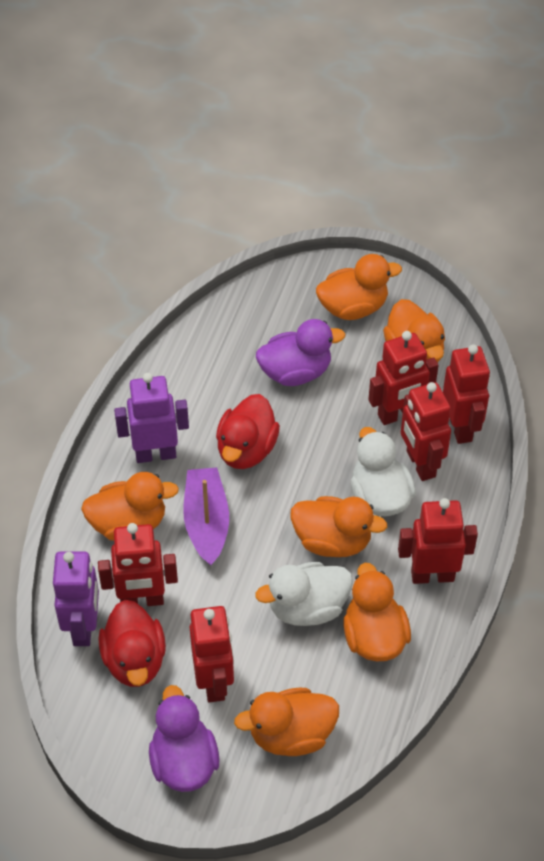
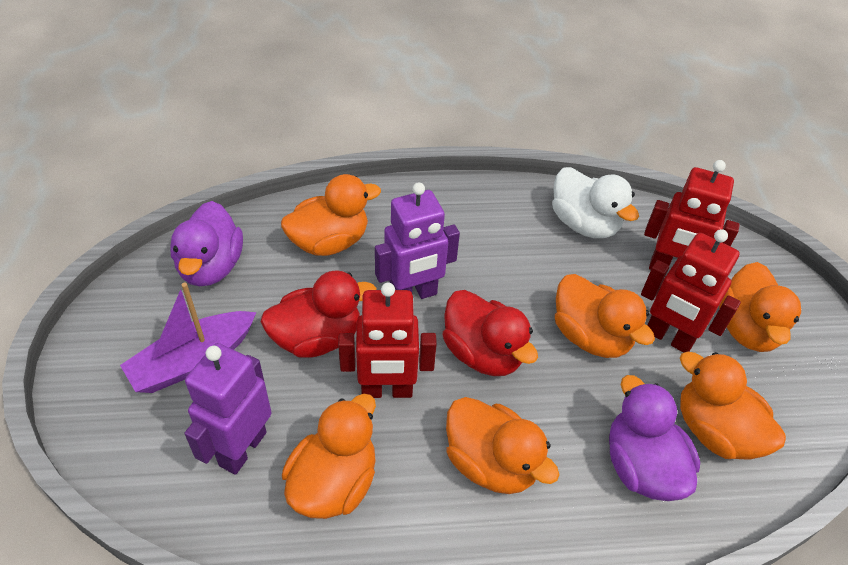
red robot: 6 -> 3
white duck: 2 -> 1

